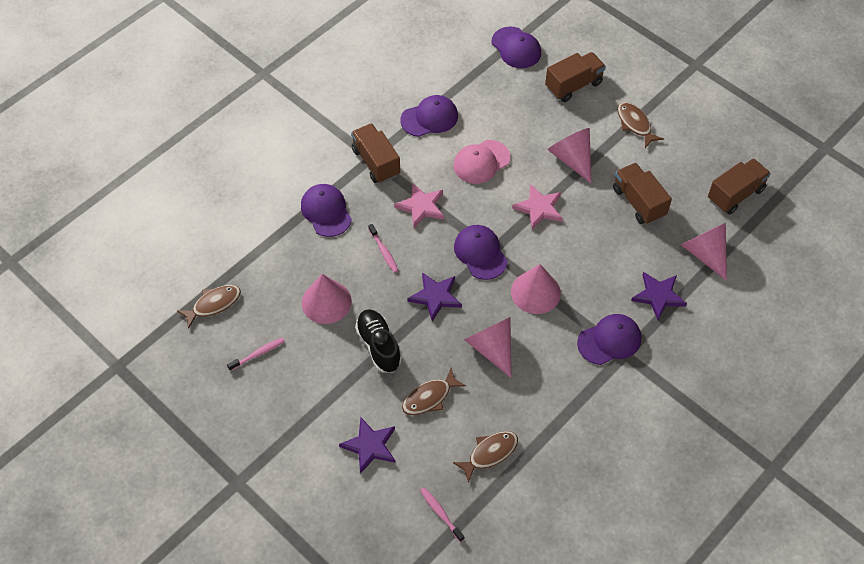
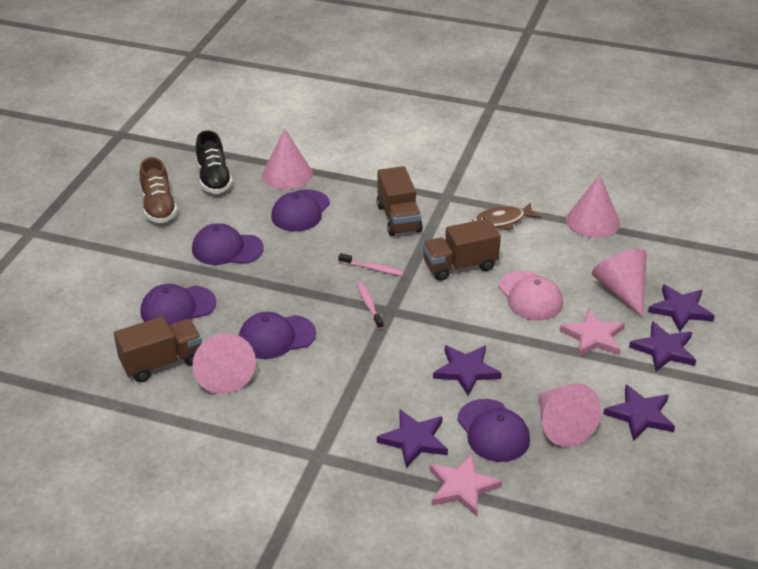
brown fish: 4 -> 1
brown shoe: 0 -> 1
brown truck: 4 -> 3
pink toothbrush: 3 -> 2
purple star: 3 -> 5

